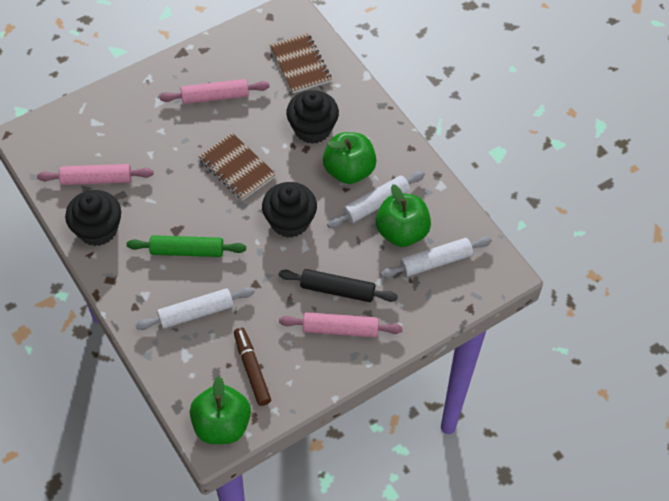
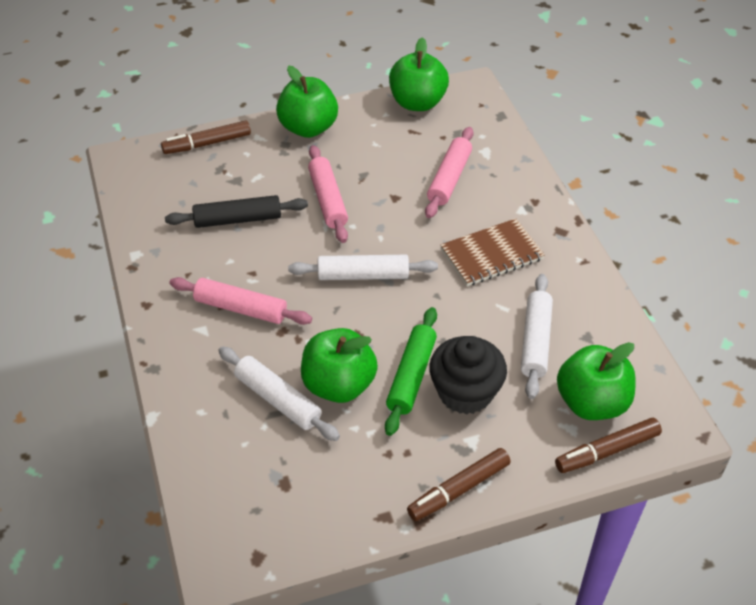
black cupcake: 3 -> 1
brown marker: 1 -> 3
brown notebook: 2 -> 1
green apple: 3 -> 4

